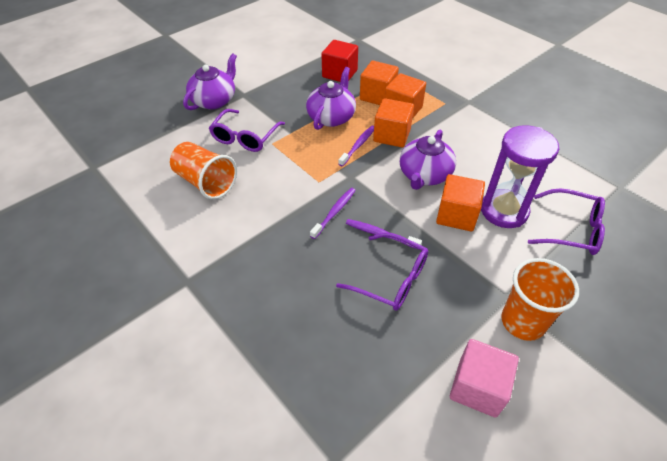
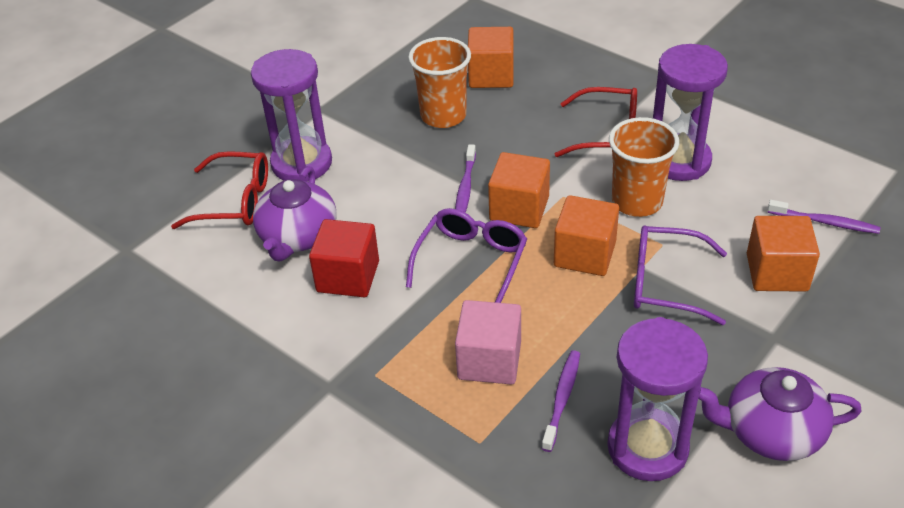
purple glasses: 3 -> 2
purple hourglass: 1 -> 3
purple teapot: 3 -> 2
red glasses: 0 -> 2

